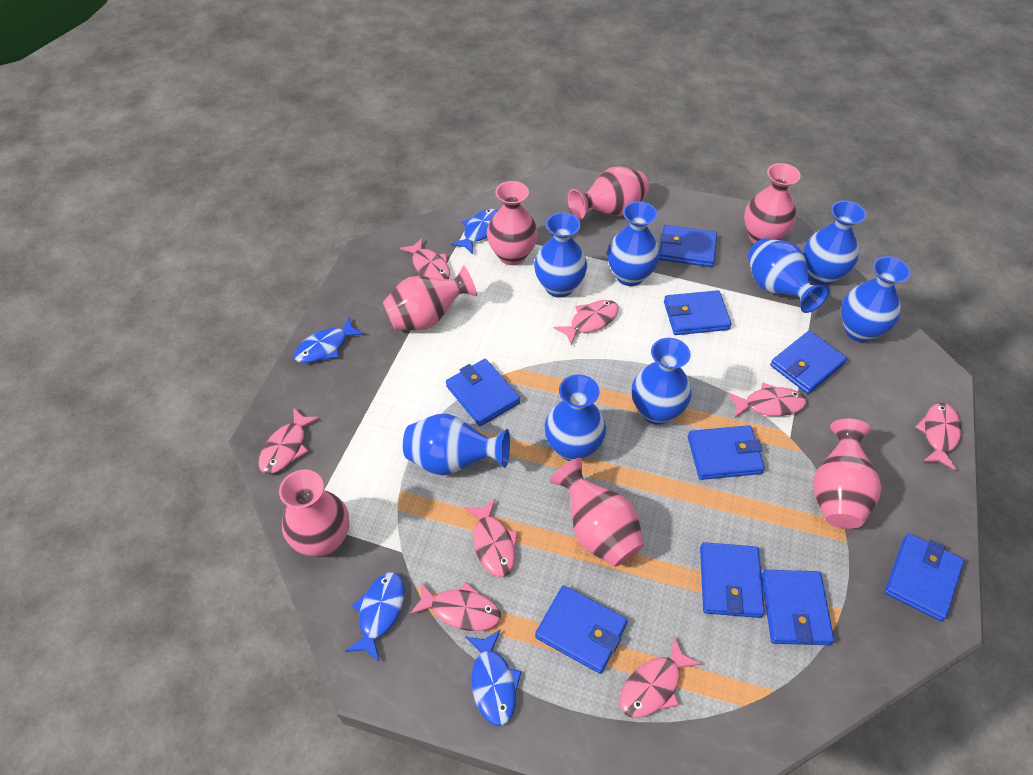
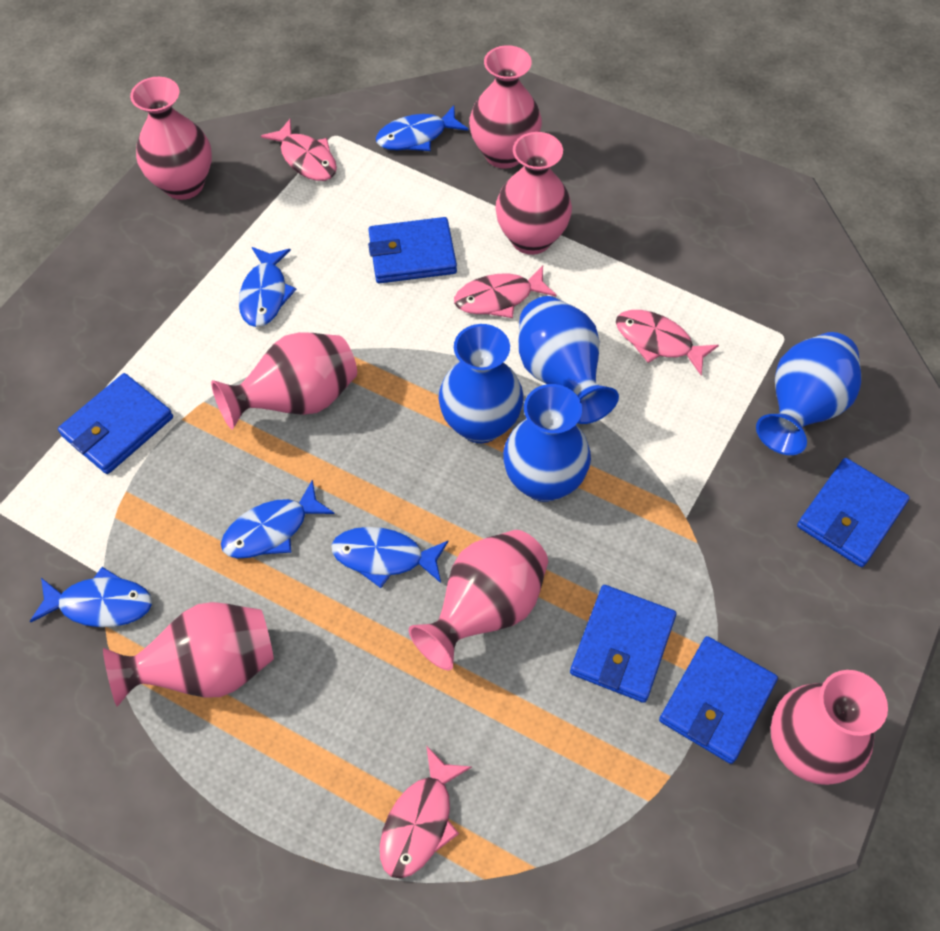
blue fish: 4 -> 5
blue vase: 8 -> 4
blue wallet: 9 -> 5
pink fish: 8 -> 4

